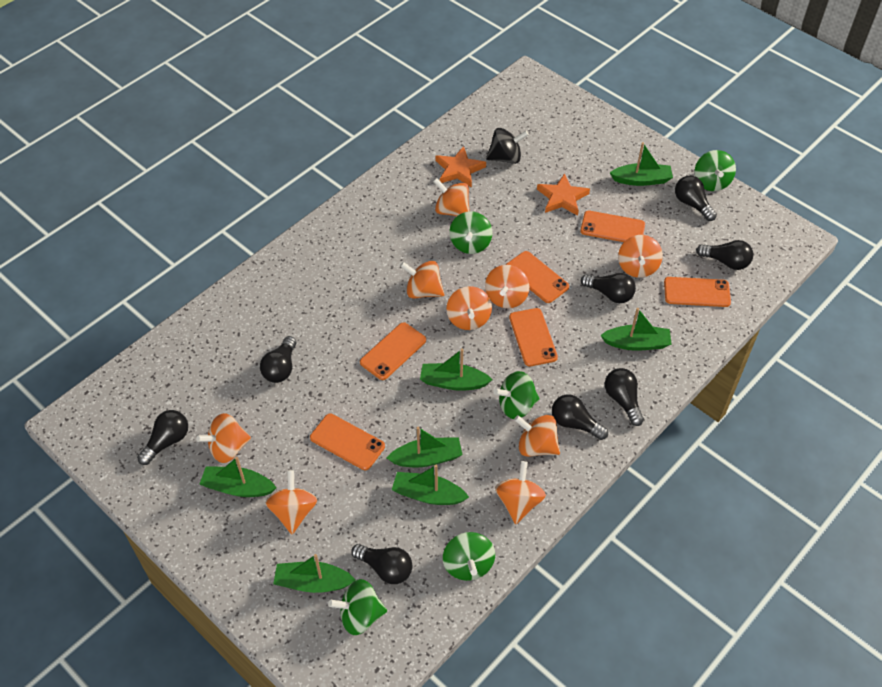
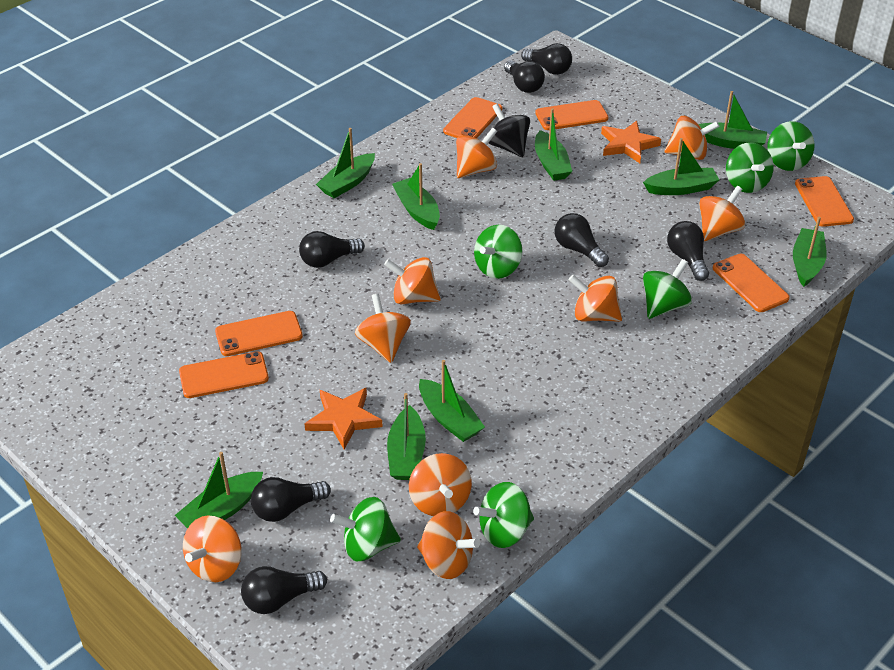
black light bulb: 8 -> 7
green boat: 7 -> 9
green spinning top: 5 -> 6

